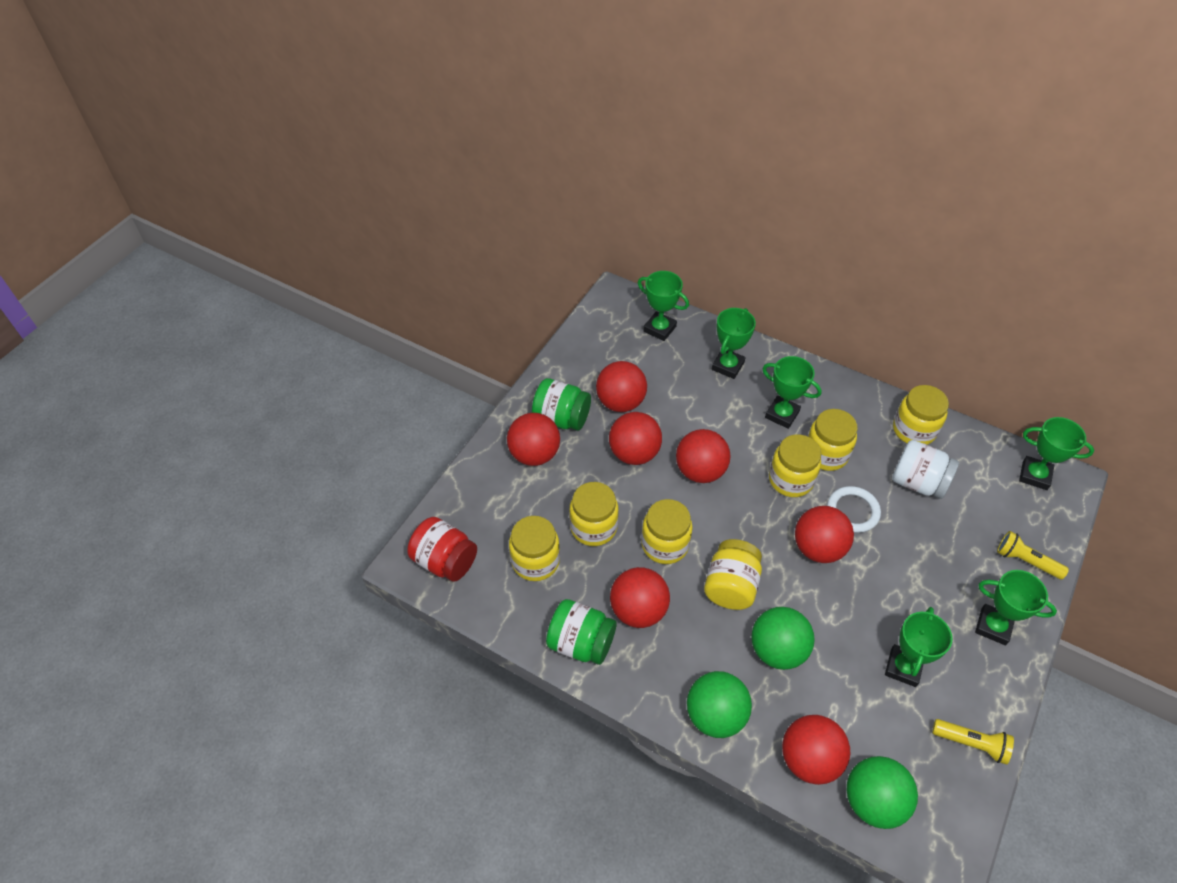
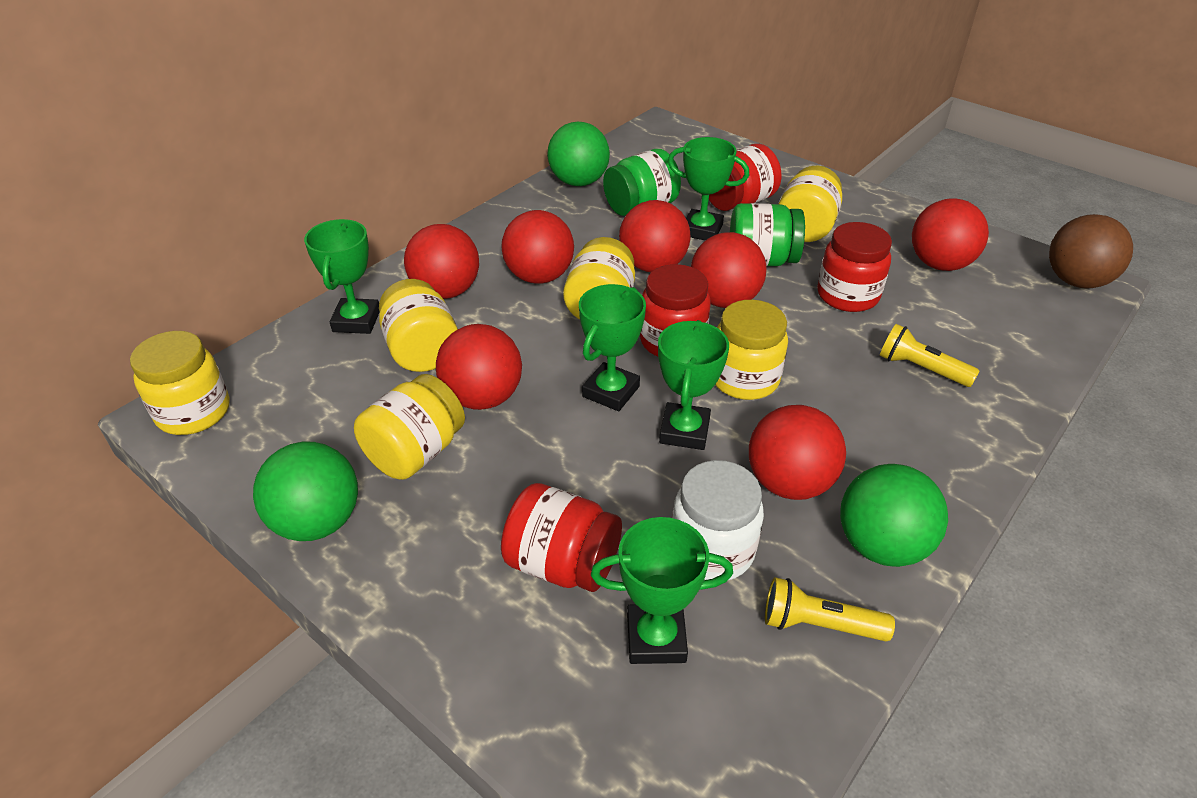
brown ball: 0 -> 1
green trophy: 6 -> 5
red jar: 1 -> 4
white ring: 1 -> 0
yellow jar: 7 -> 6

